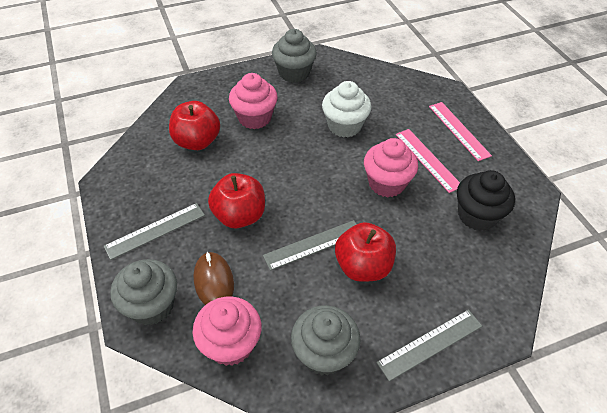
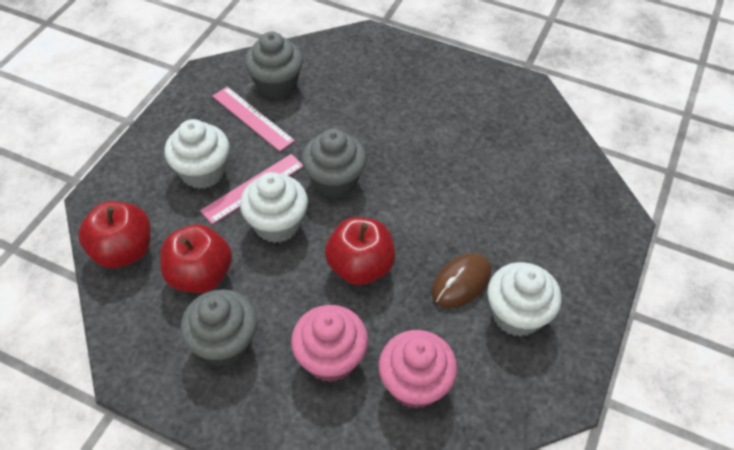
black cupcake: 1 -> 0
grey ruler: 3 -> 0
pink cupcake: 3 -> 2
white cupcake: 1 -> 3

